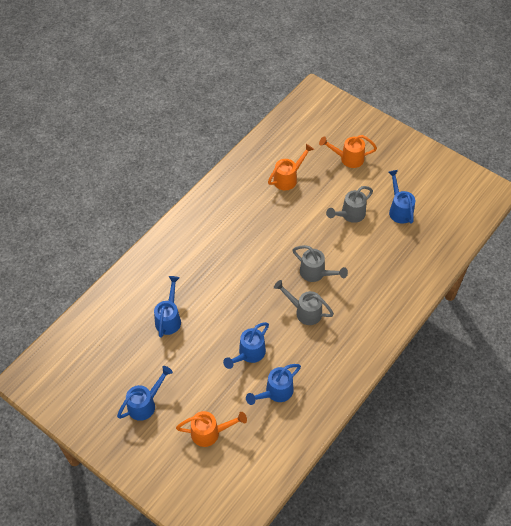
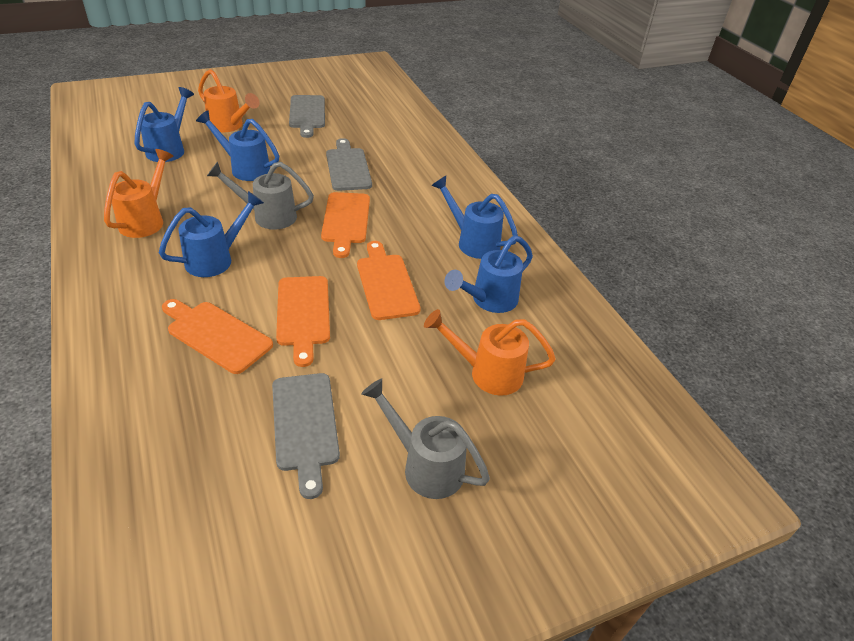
grey cutting board: 0 -> 3
grey watering can: 3 -> 2
orange cutting board: 0 -> 4

